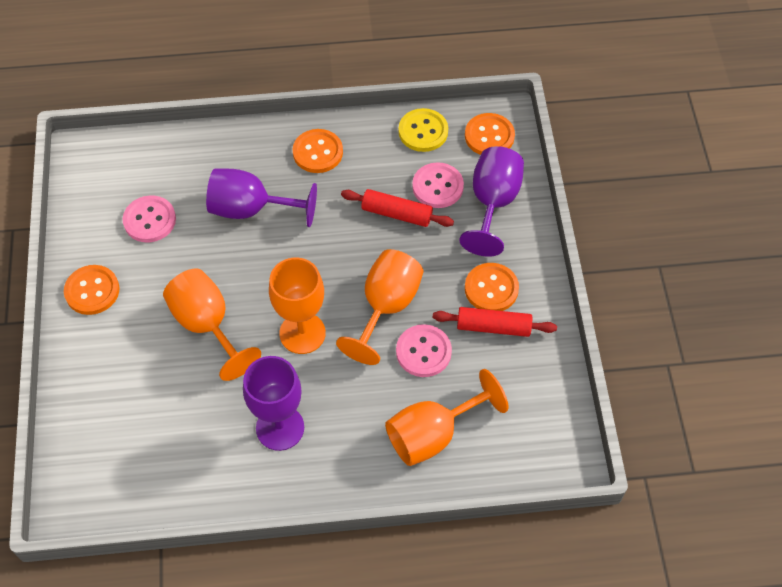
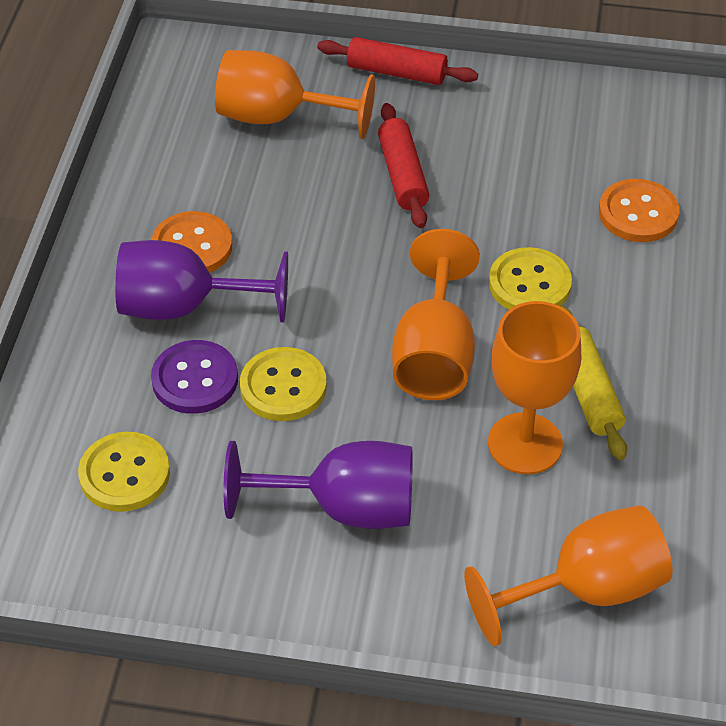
orange button: 4 -> 2
pink button: 3 -> 0
purple button: 0 -> 1
purple goblet: 3 -> 2
yellow button: 1 -> 3
yellow rolling pin: 0 -> 1

